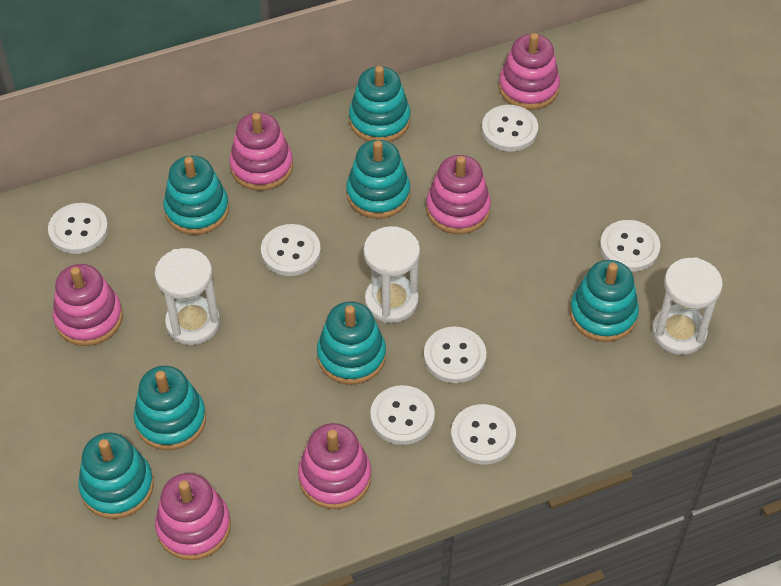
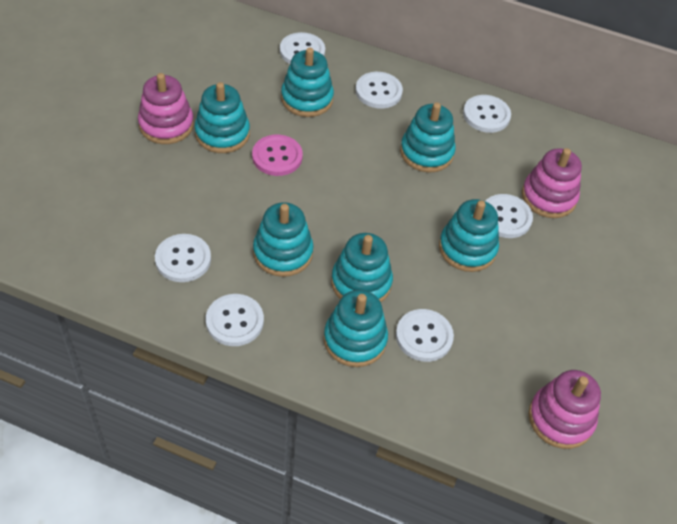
pink button: 0 -> 1
pink stacking toy: 6 -> 3
white hourglass: 3 -> 0

